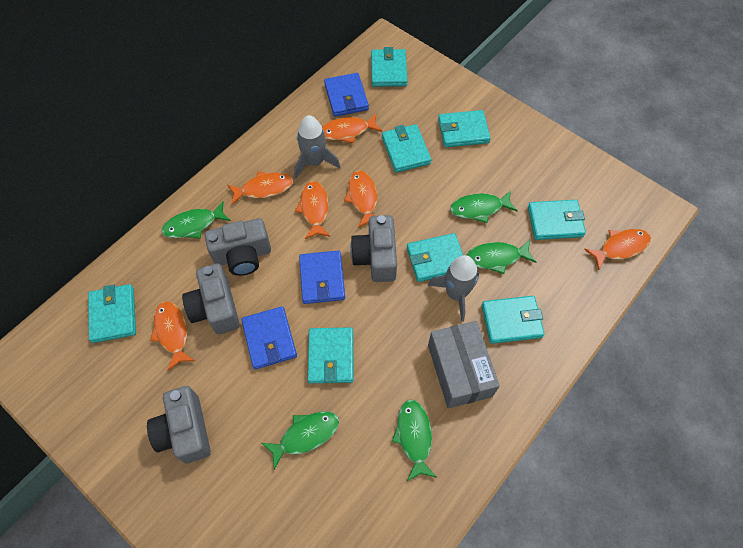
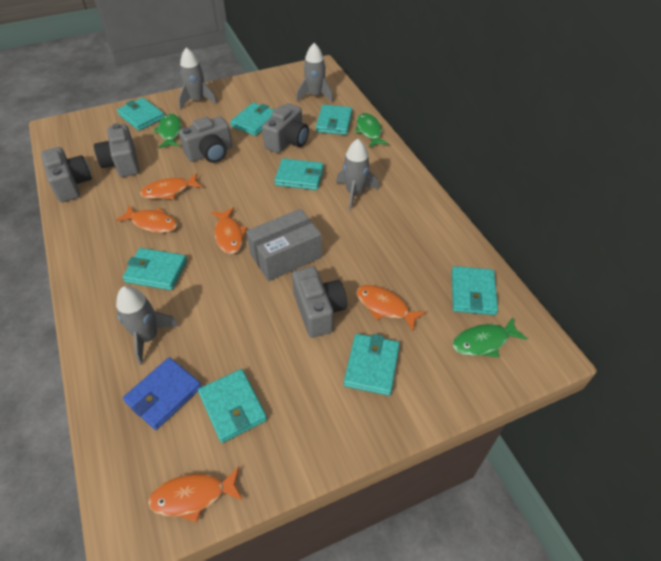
blue wallet: 3 -> 1
green fish: 5 -> 3
grey camera: 4 -> 5
grey rocket: 2 -> 4
orange fish: 6 -> 5

